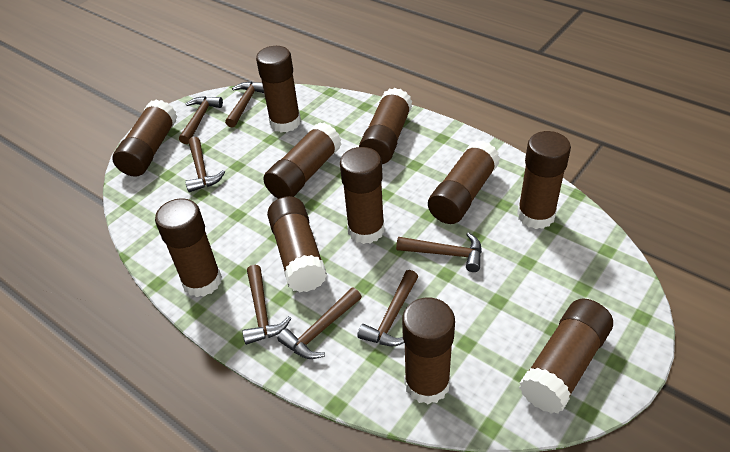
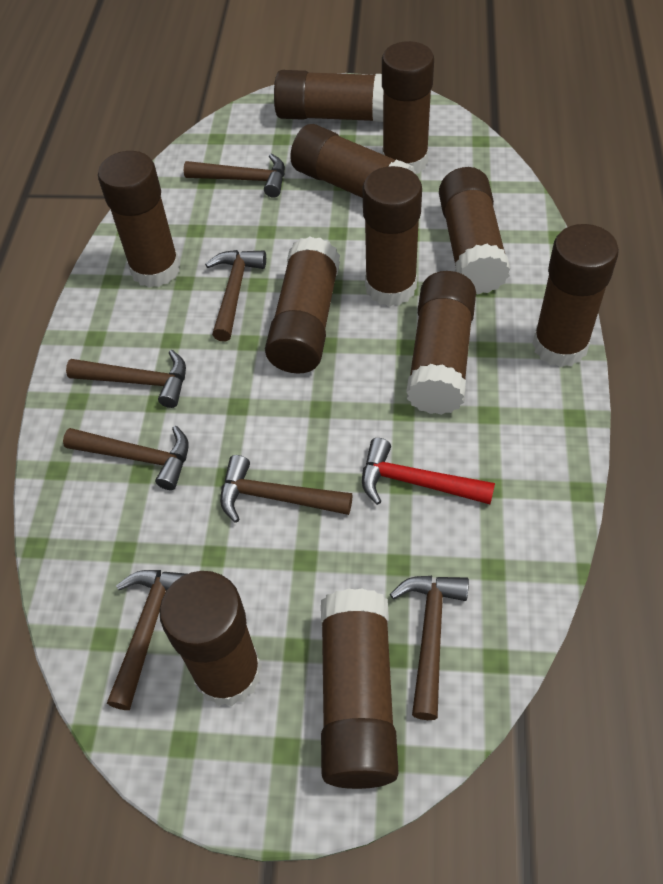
red hammer: 0 -> 1

